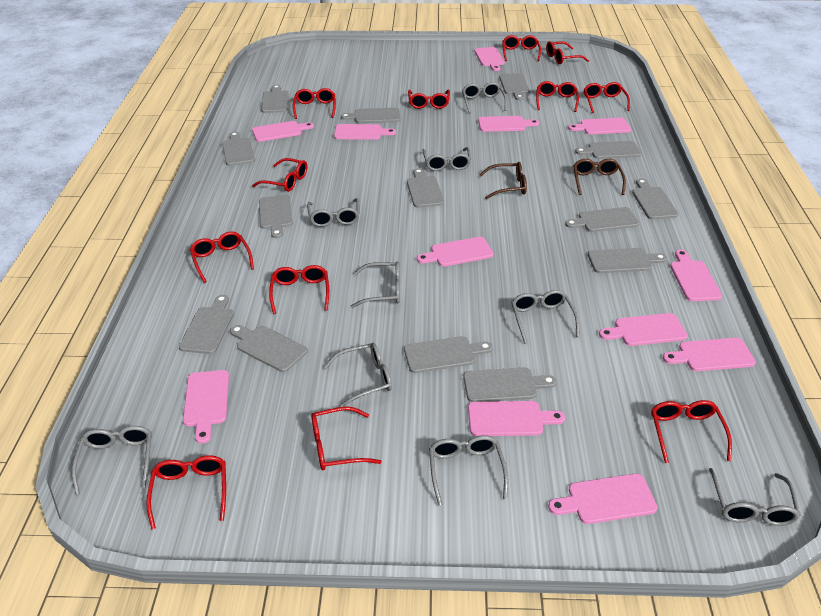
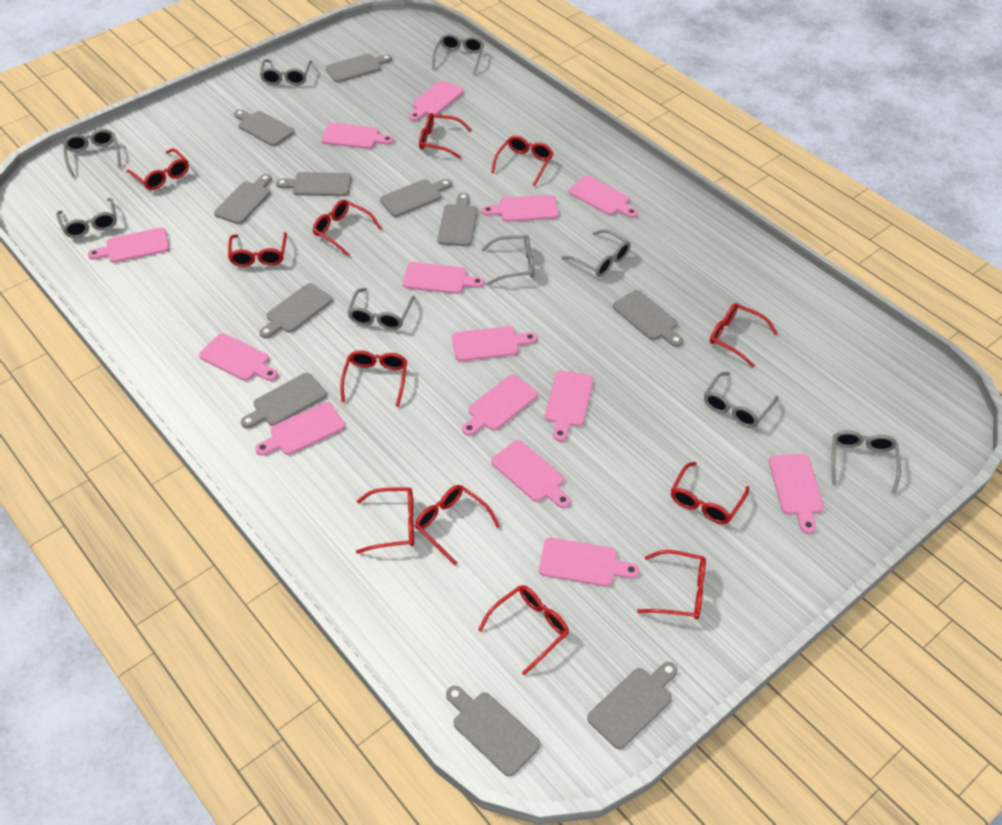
brown glasses: 2 -> 0
grey cutting board: 14 -> 11
pink cutting board: 12 -> 14

